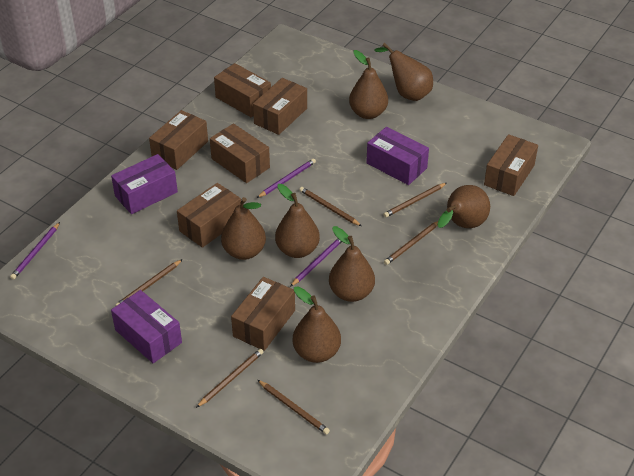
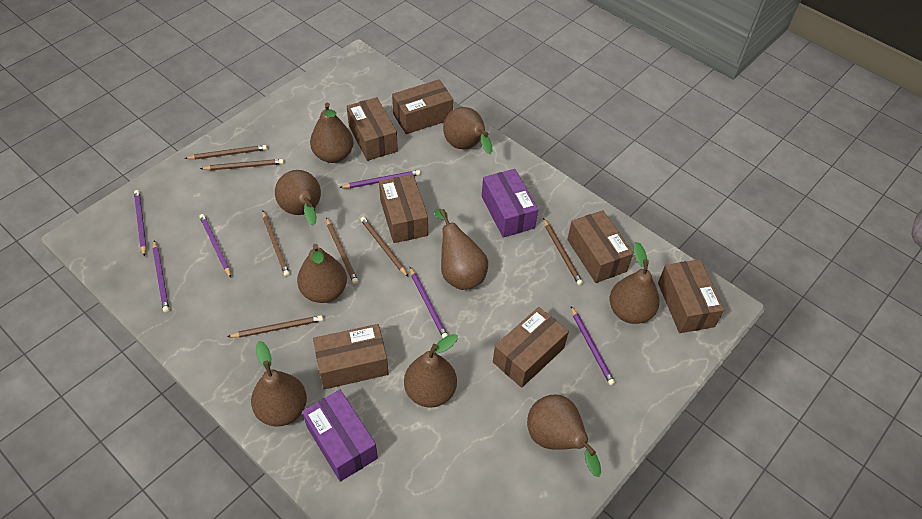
brown pear: 7 -> 9
brown pencil: 6 -> 7
purple box: 3 -> 2
purple pencil: 3 -> 6

